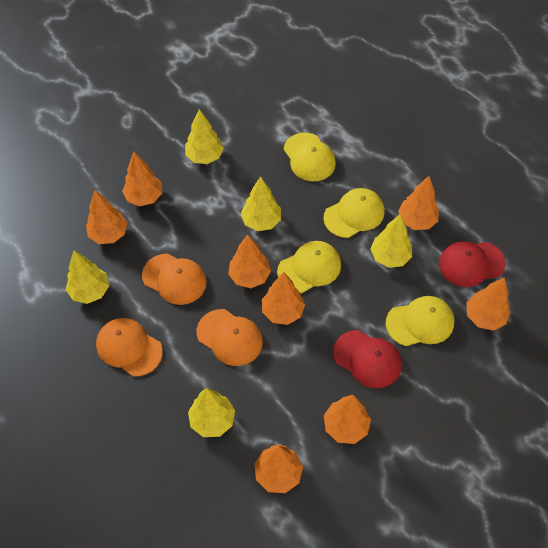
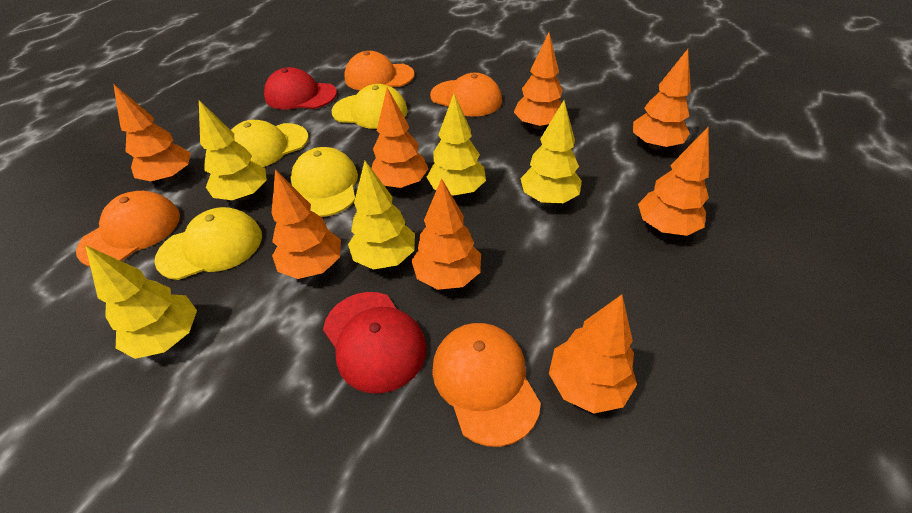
orange cap: 3 -> 4

